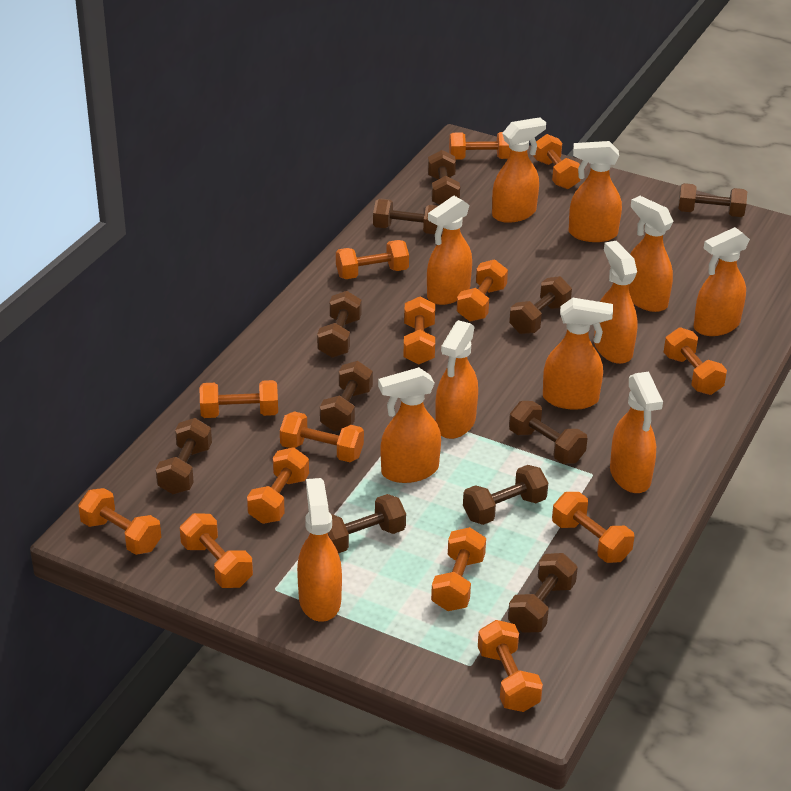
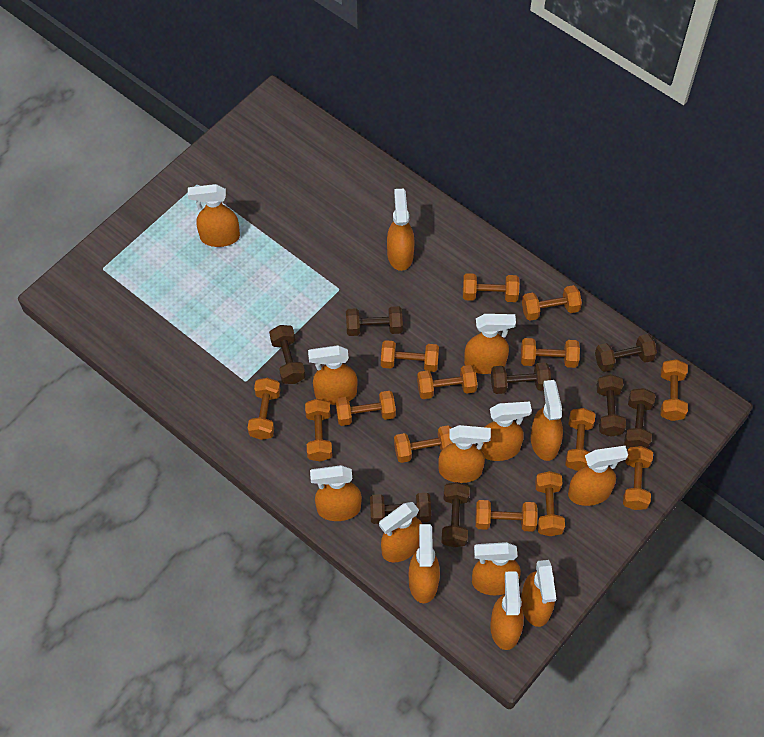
brown dumbbell: 11 -> 8
orange spray bottle: 11 -> 14

